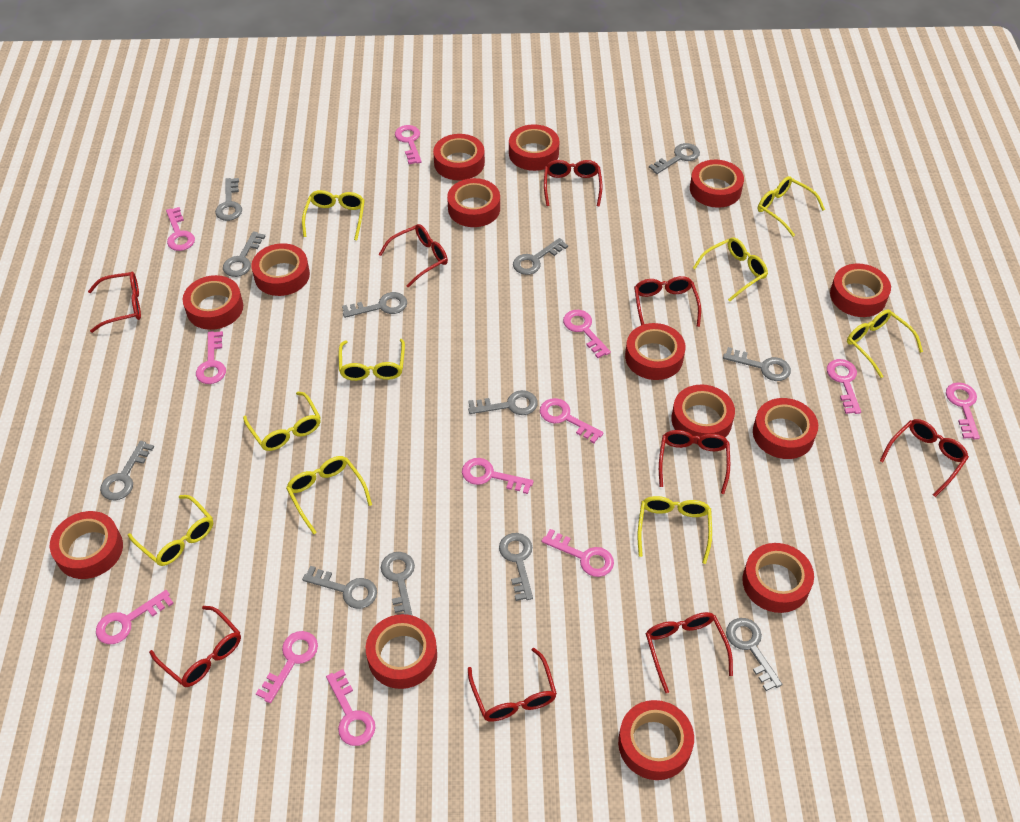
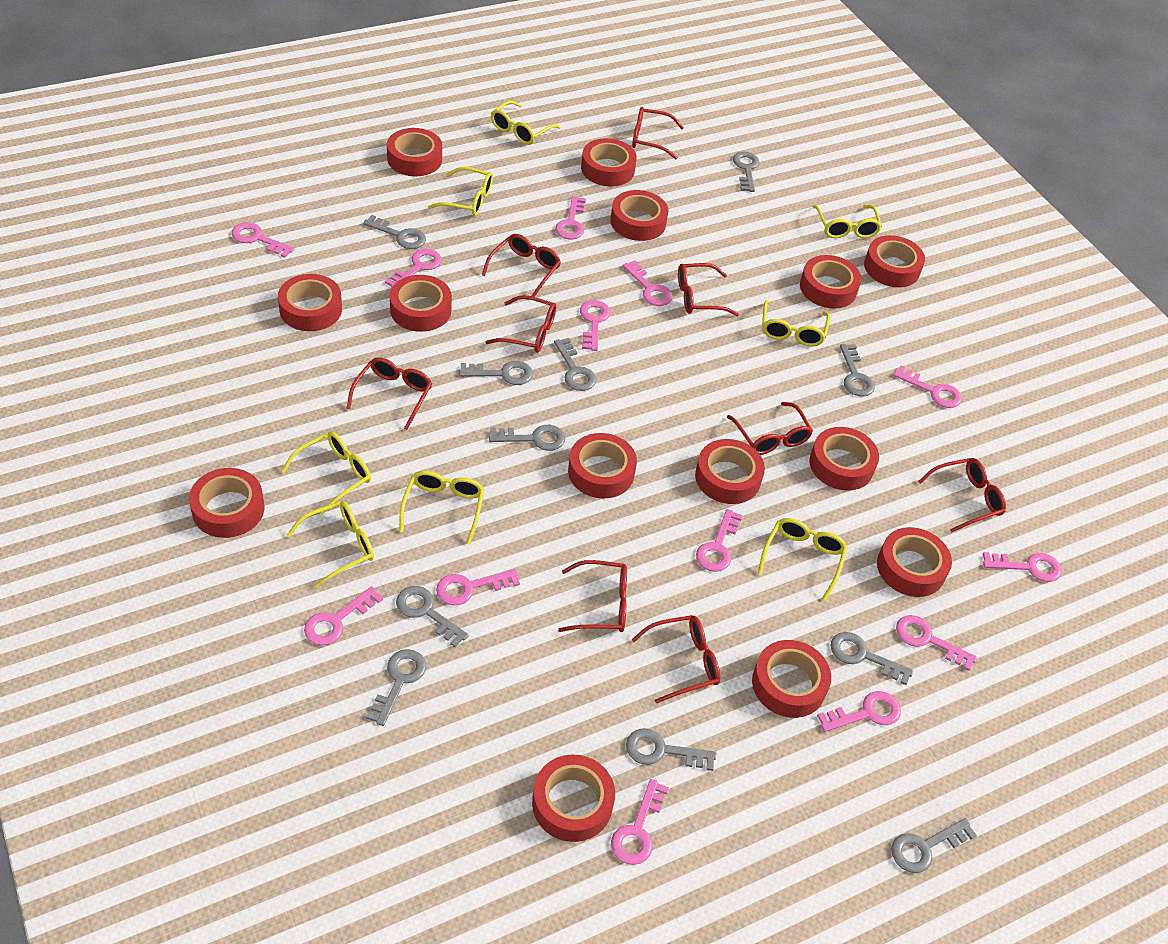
grey key: 12 -> 11
pink key: 12 -> 13
yellow glasses: 9 -> 8

